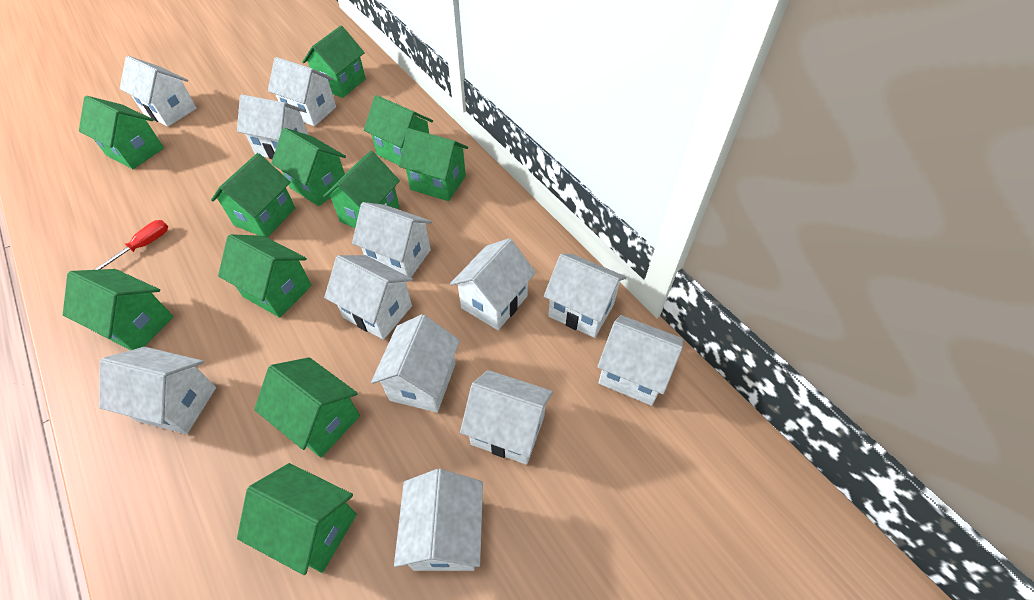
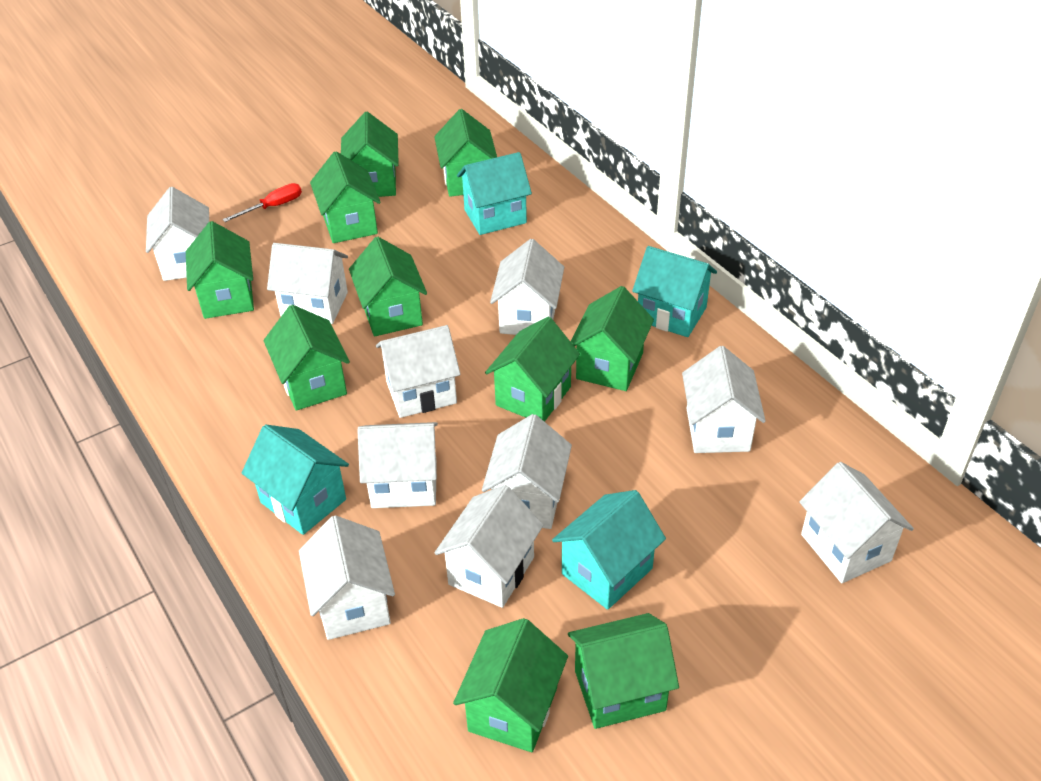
green house: 11 -> 10
turquoise house: 0 -> 4
white house: 12 -> 10

